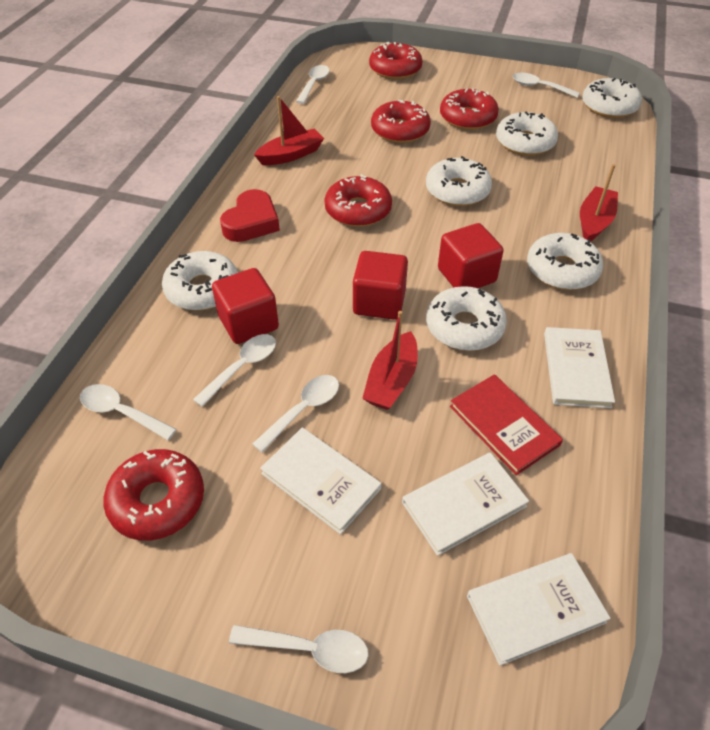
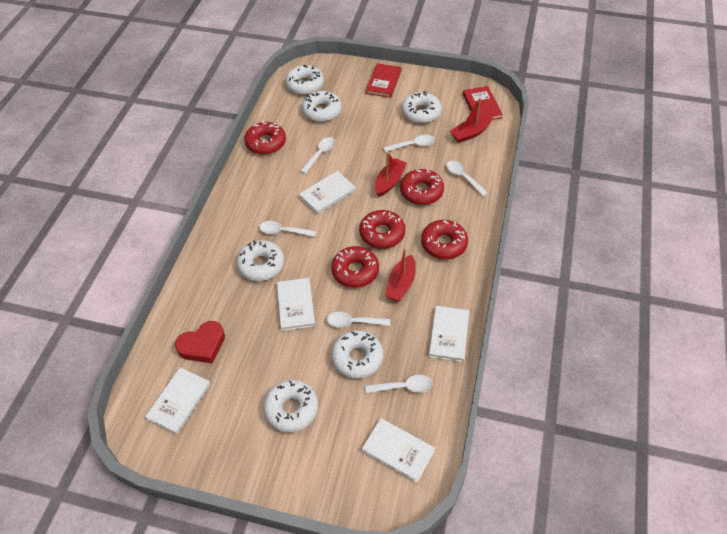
red book: 1 -> 2
red cube: 3 -> 0
white book: 4 -> 5

